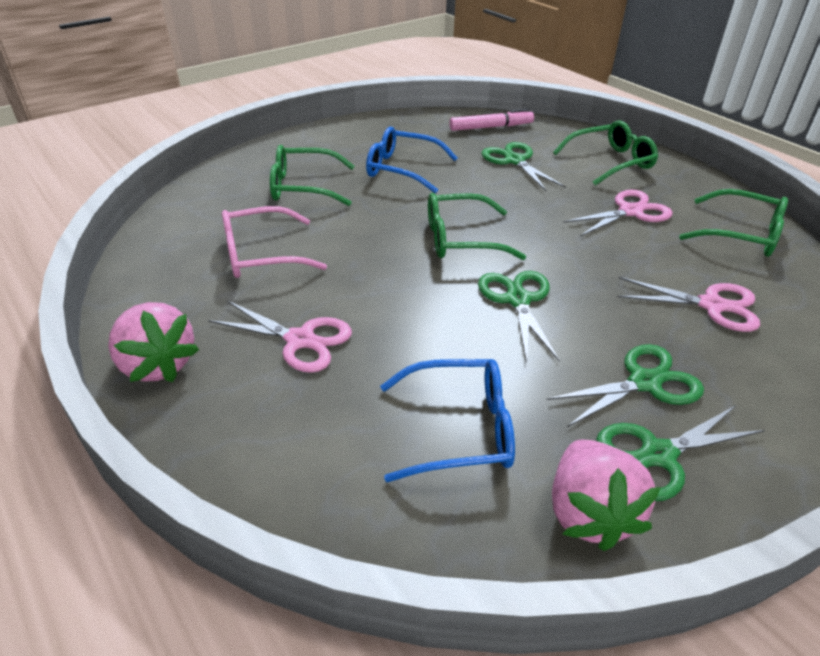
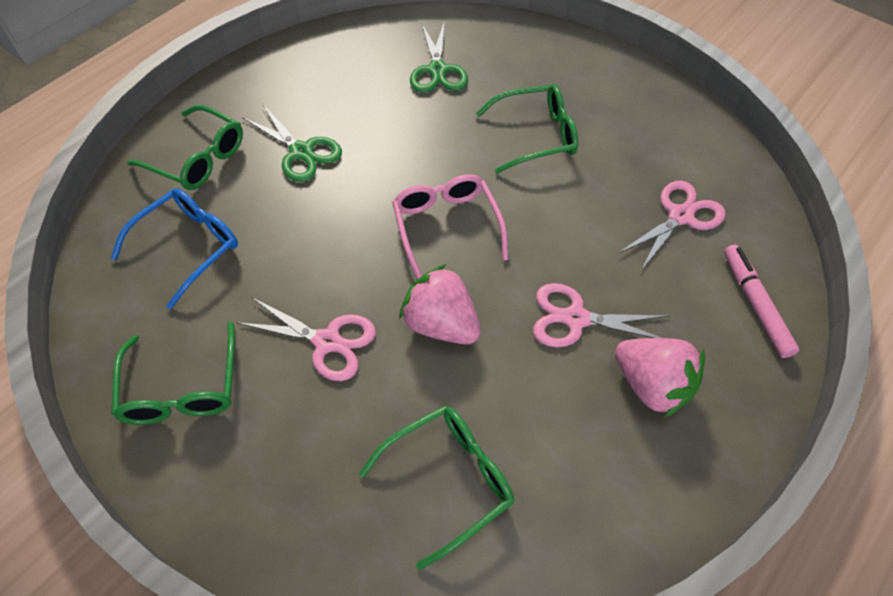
blue glasses: 2 -> 1
green scissors: 4 -> 2

